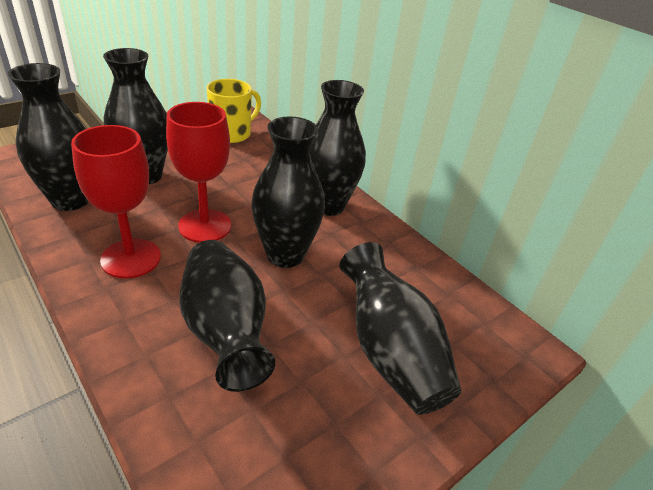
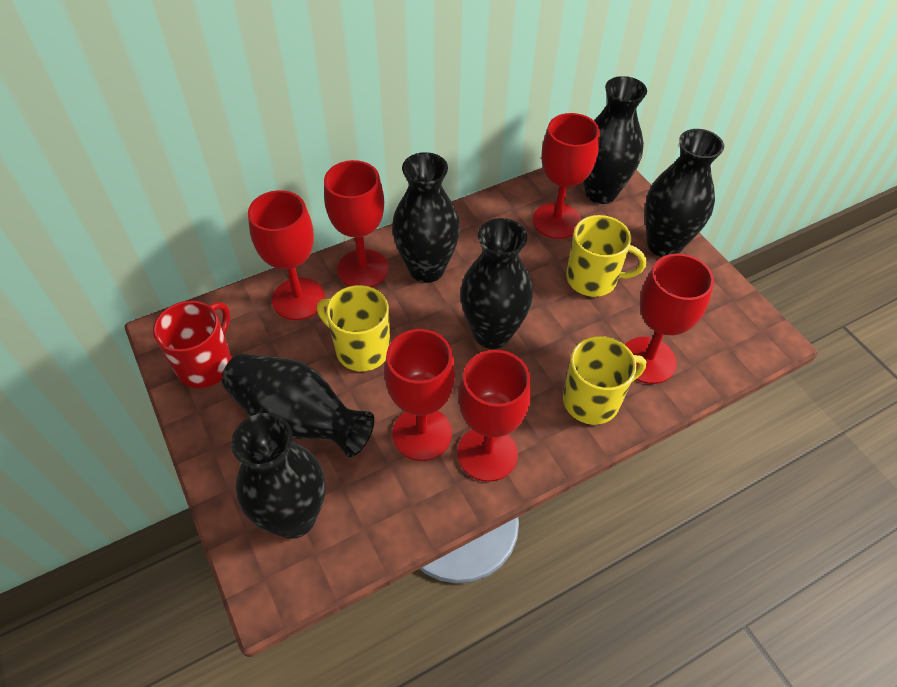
red goblet: 2 -> 6
red mug: 0 -> 1
yellow mug: 1 -> 3

